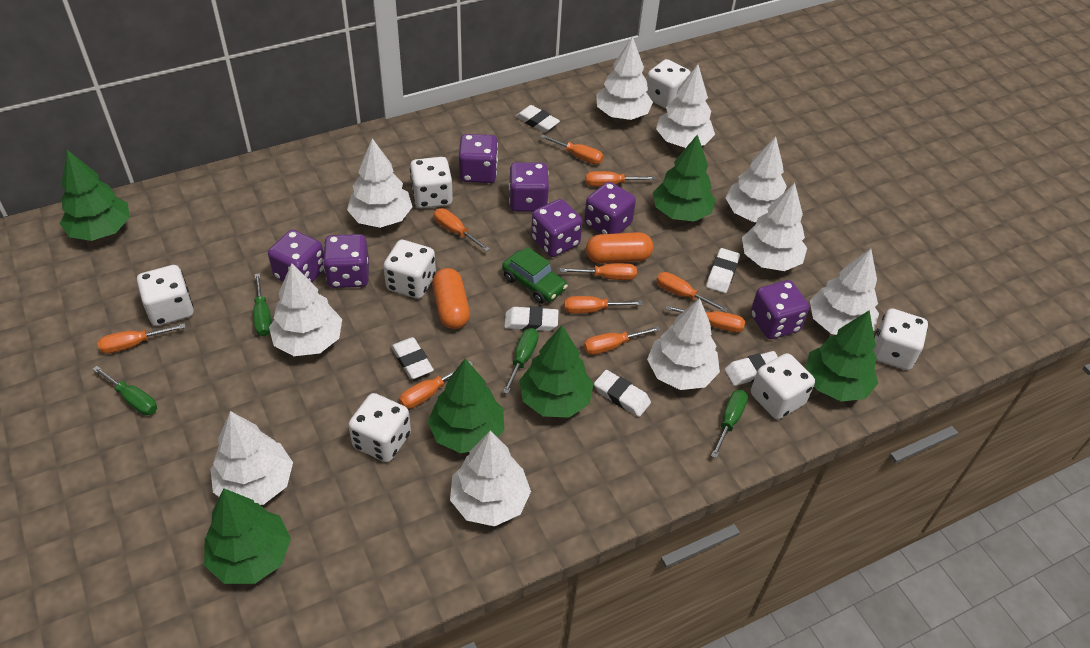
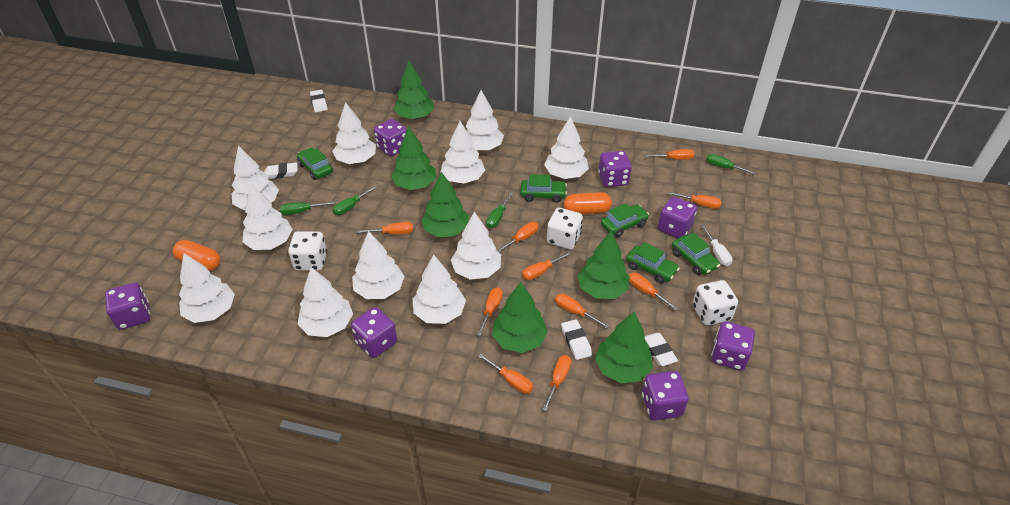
green car: 1 -> 5
white dice: 7 -> 3
white eraser: 6 -> 4
white screwdriver: 0 -> 1
white tree: 10 -> 11

